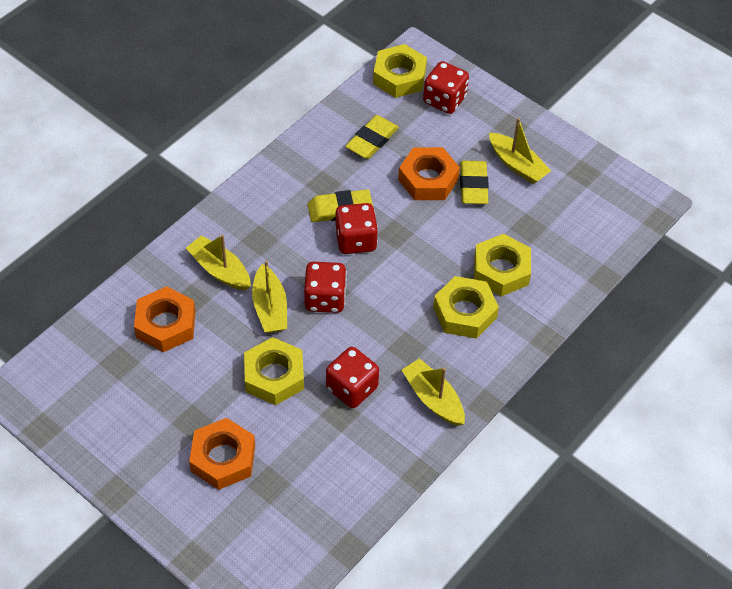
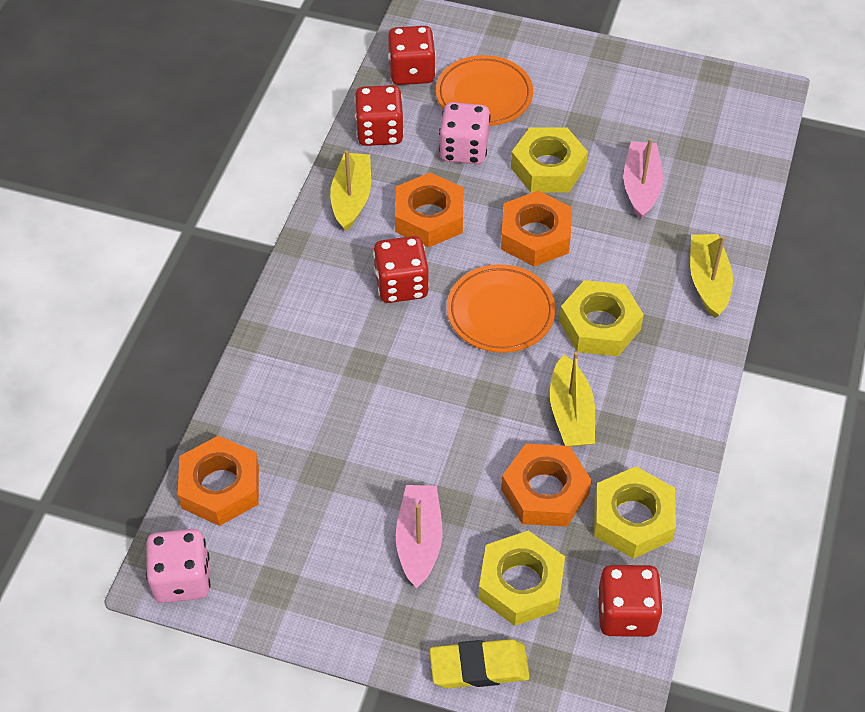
orange nut: 3 -> 4
orange plate: 0 -> 2
pink boat: 0 -> 2
pink dice: 0 -> 2
yellow boat: 4 -> 3
yellow eraser: 3 -> 1

